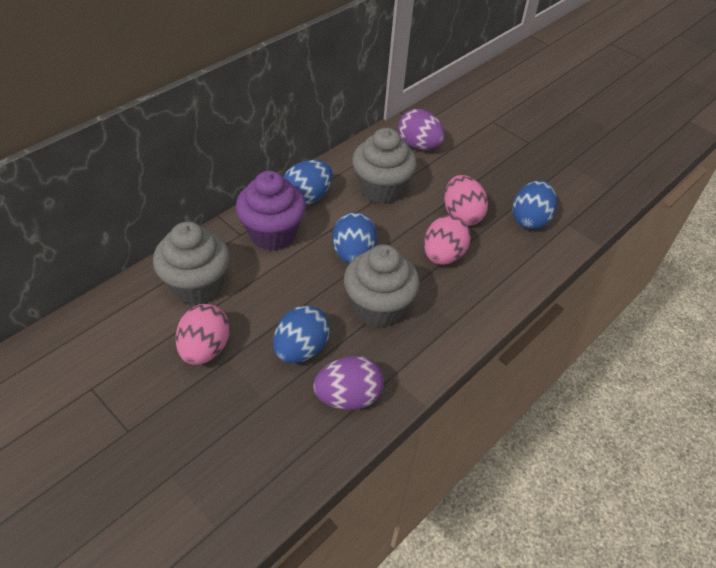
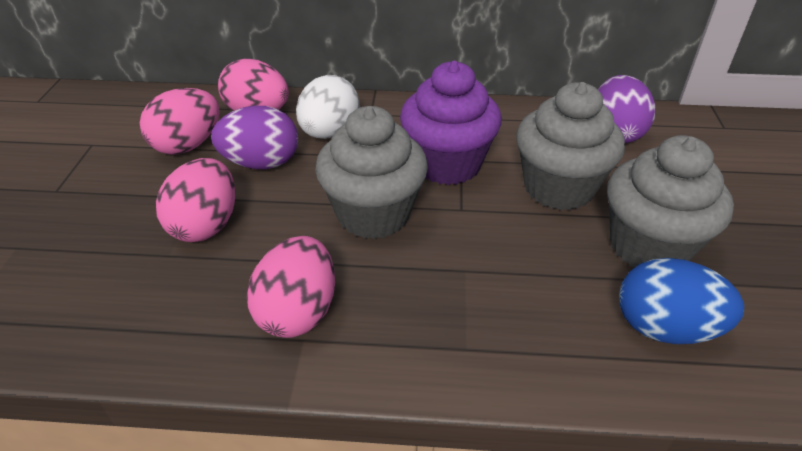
blue egg: 4 -> 1
pink egg: 3 -> 4
white egg: 0 -> 1

